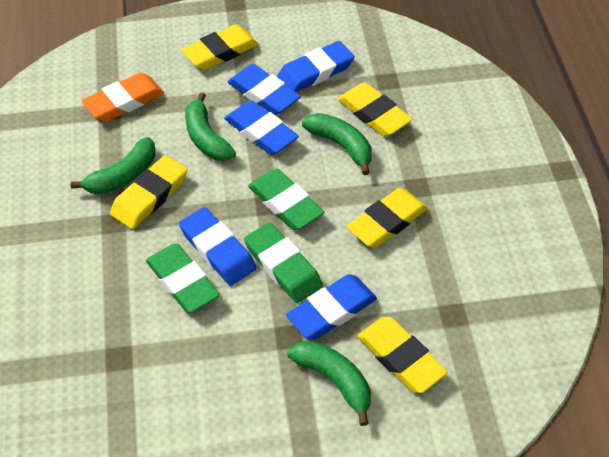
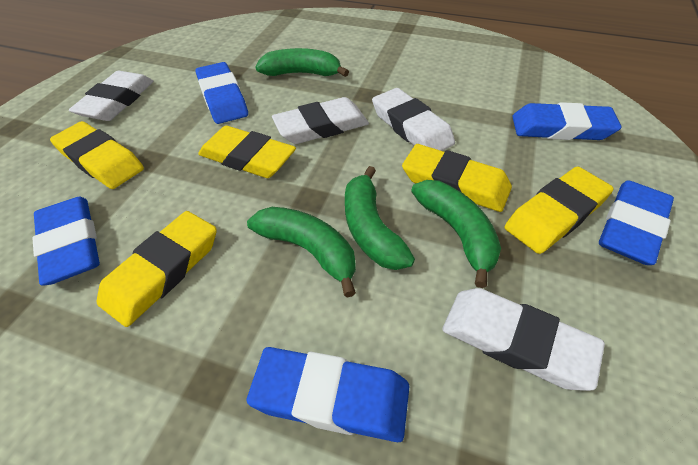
green eraser: 3 -> 0
orange eraser: 1 -> 0
white eraser: 0 -> 4

